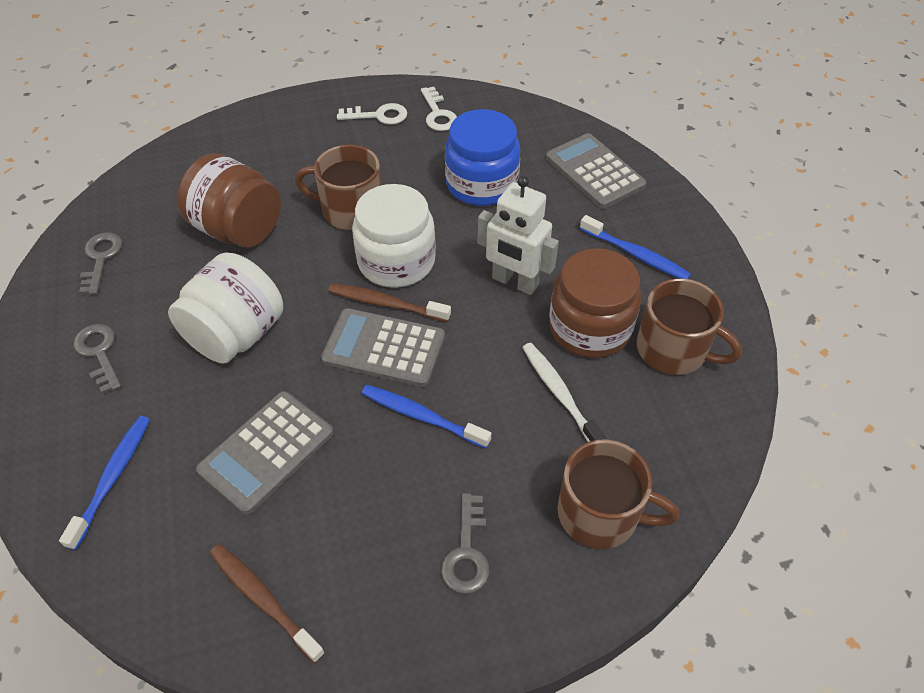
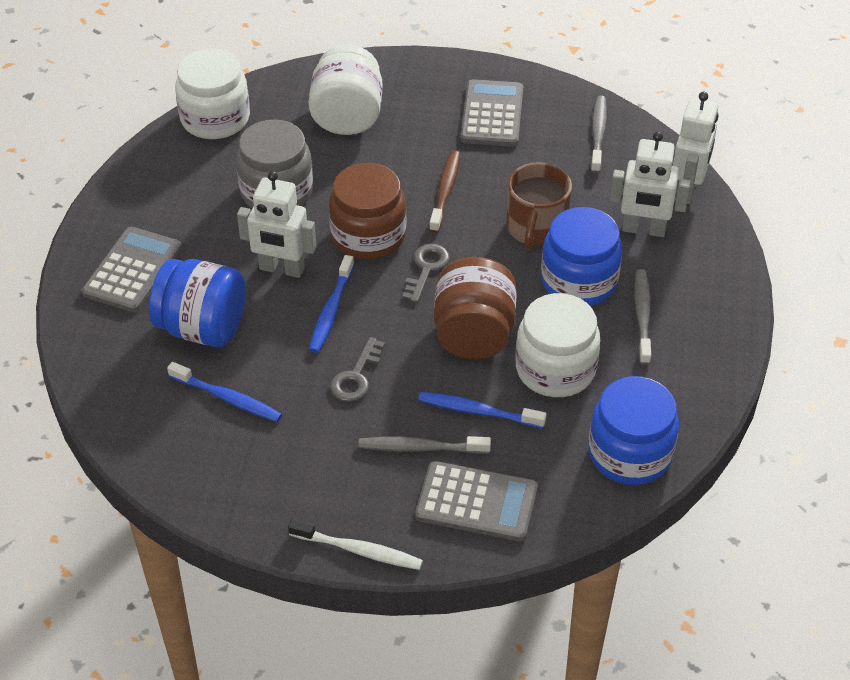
blue jar: 1 -> 3
brown mug: 3 -> 1
brown toothbrush: 2 -> 1
grey jar: 0 -> 1
grey key: 3 -> 2
grey toothbrush: 0 -> 3
white jar: 2 -> 3
white key: 2 -> 0
white robot: 1 -> 3

